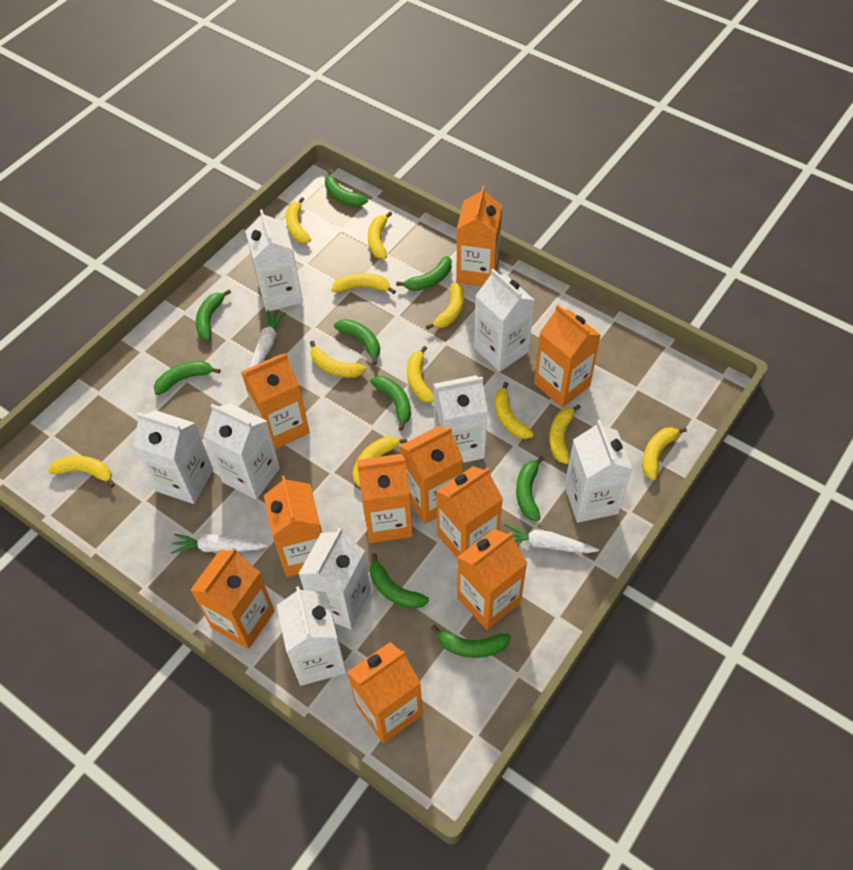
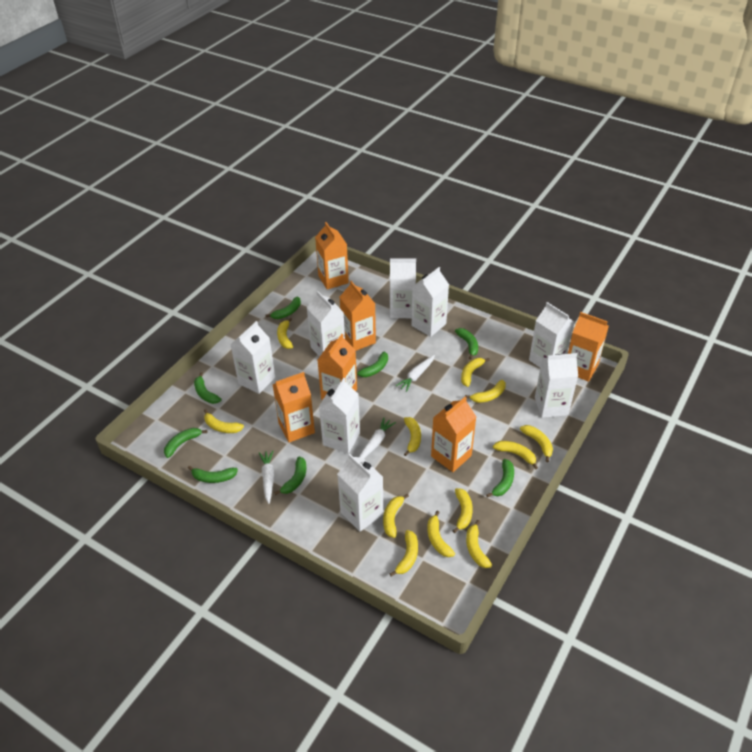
green banana: 9 -> 8
orange carton: 10 -> 6
yellow banana: 11 -> 12

